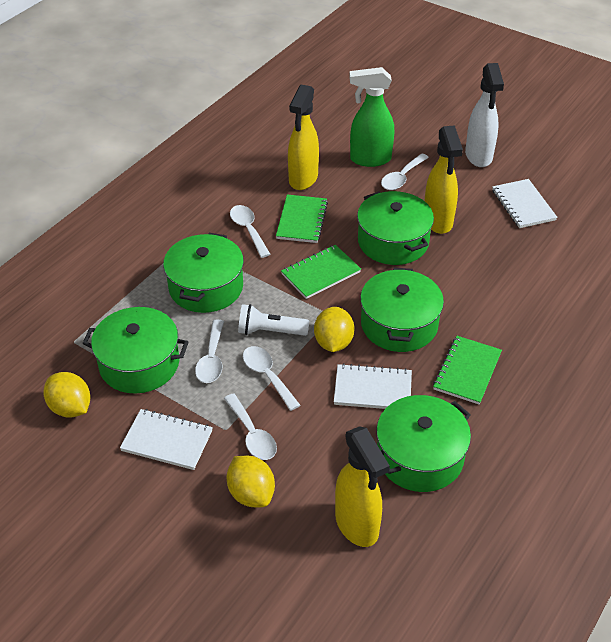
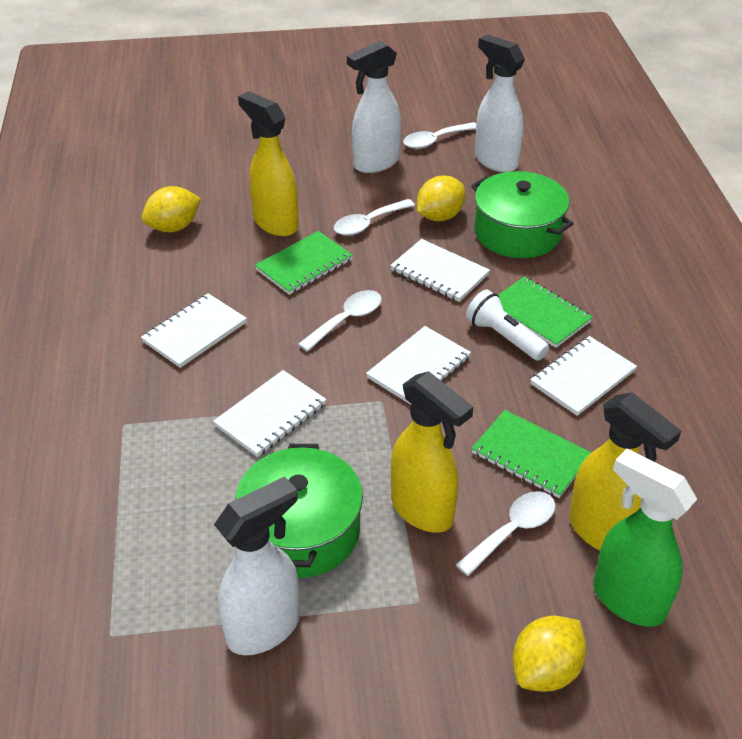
green pot: 5 -> 2
white notebook: 3 -> 5
white spoon: 5 -> 4
white spray bottle: 1 -> 3

